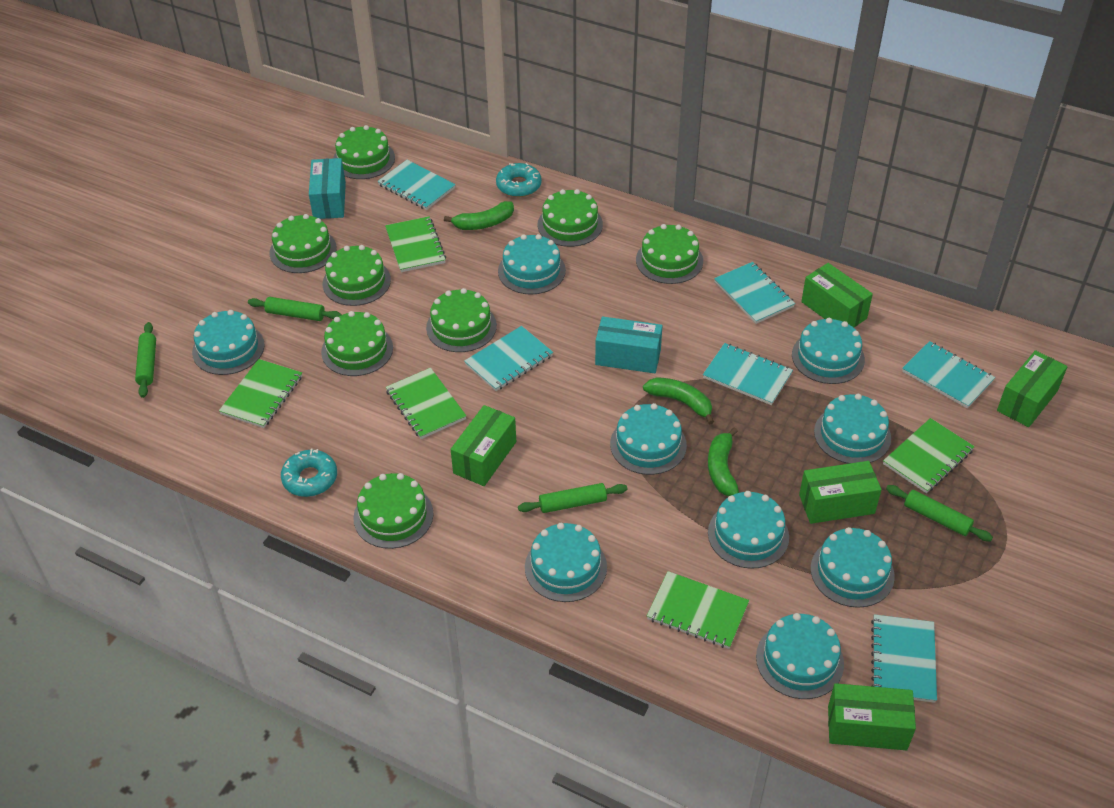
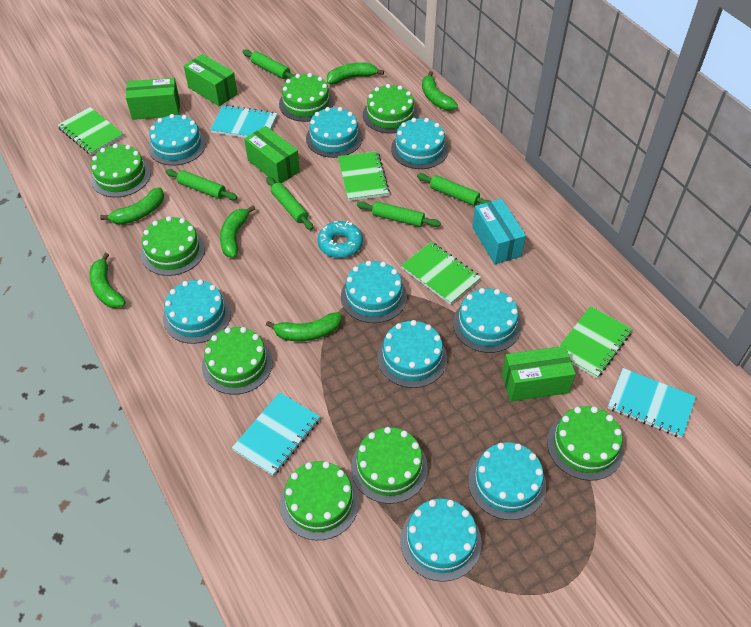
green banana: 3 -> 6
green box: 5 -> 4
green notebook: 5 -> 4
green rolling pin: 4 -> 5
turquoise box: 2 -> 1
turquoise donut: 2 -> 1
turquoise notebook: 6 -> 3

